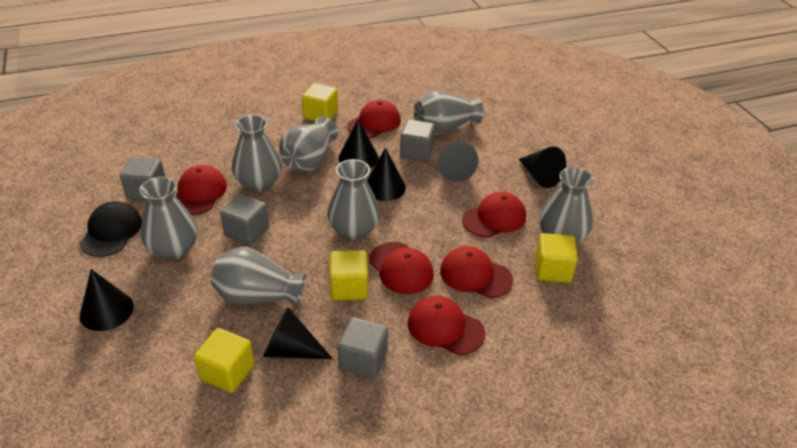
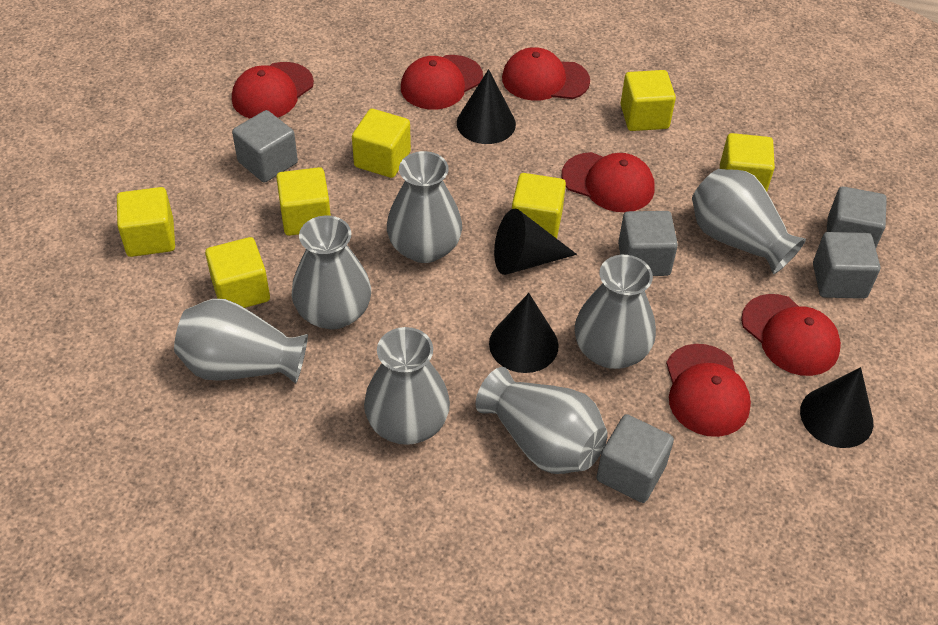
black cap: 1 -> 0
black cone: 6 -> 4
grey cube: 4 -> 5
yellow cube: 4 -> 7

